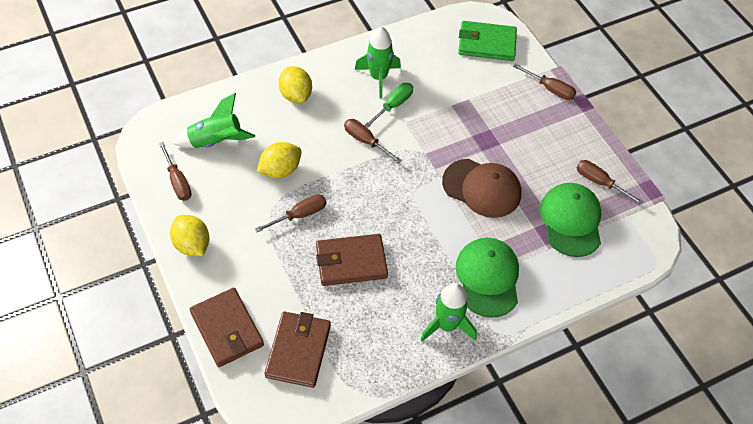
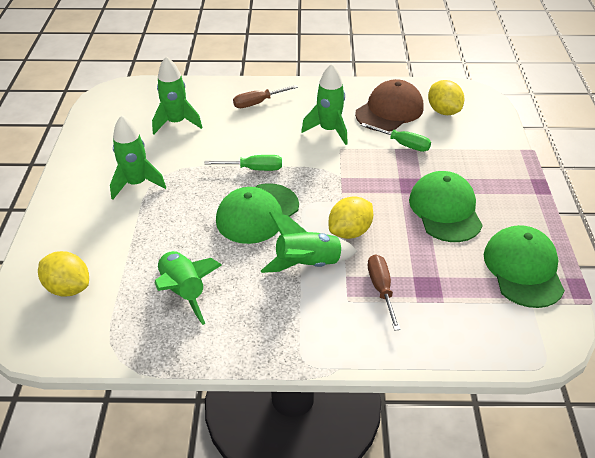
brown screwdriver: 5 -> 2
brown wallet: 3 -> 0
green cap: 2 -> 3
green rocket: 3 -> 5
green screwdriver: 1 -> 2
green wallet: 1 -> 0

